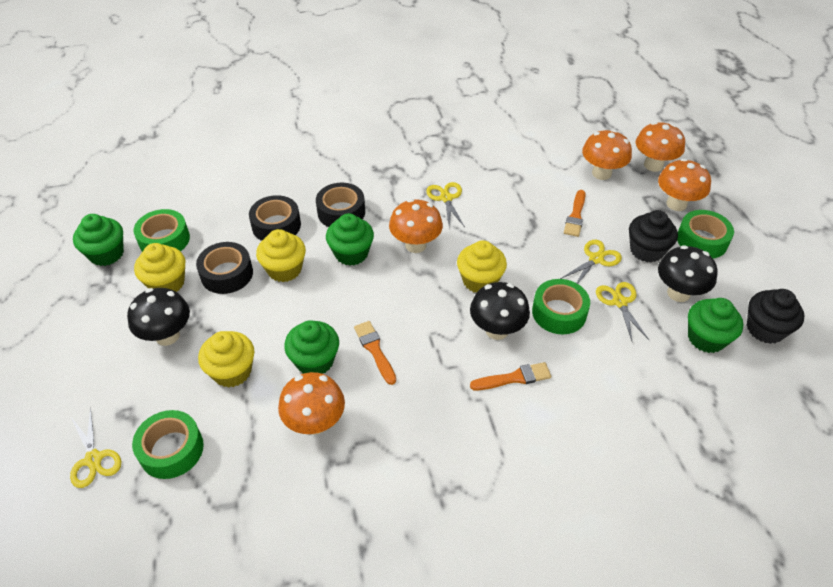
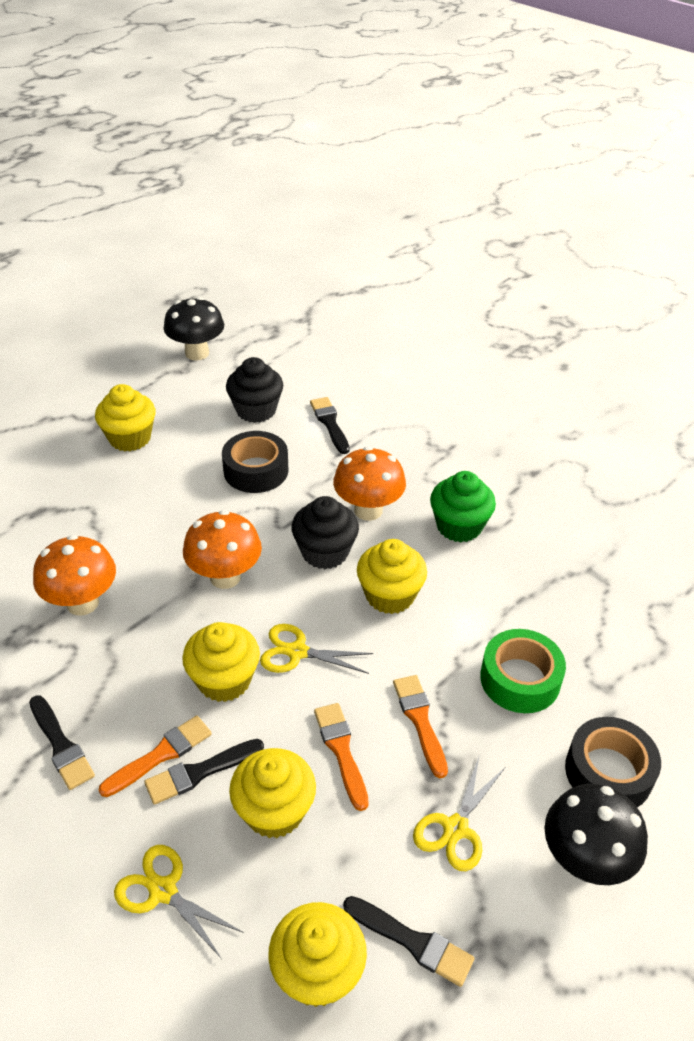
black brush: 0 -> 4
black mushroom: 3 -> 2
black tape: 3 -> 2
green cupcake: 4 -> 1
green tape: 4 -> 1
orange mushroom: 5 -> 3
yellow cupcake: 4 -> 5
yellow scissors: 4 -> 3

